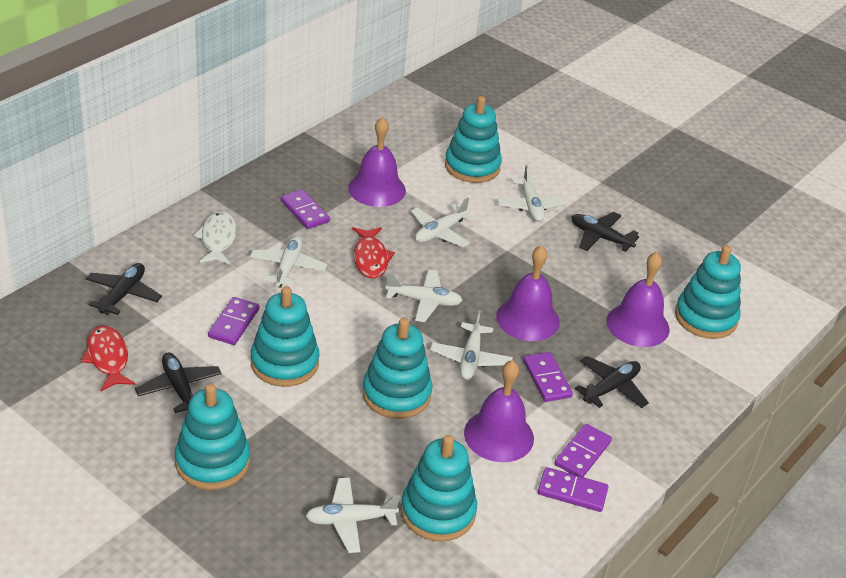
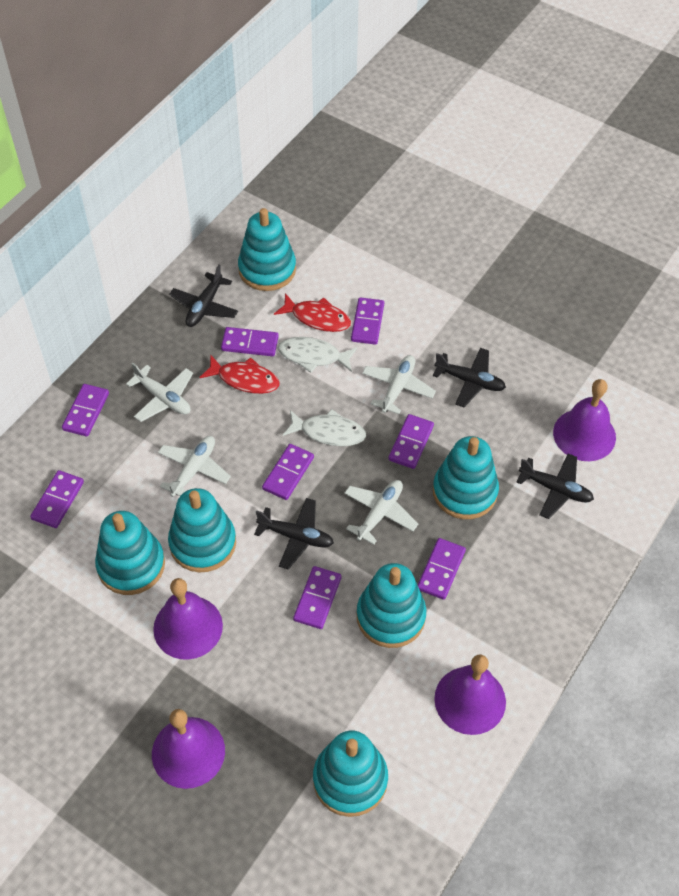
purple domino: 5 -> 8
white fish: 1 -> 2
white plane: 6 -> 4

